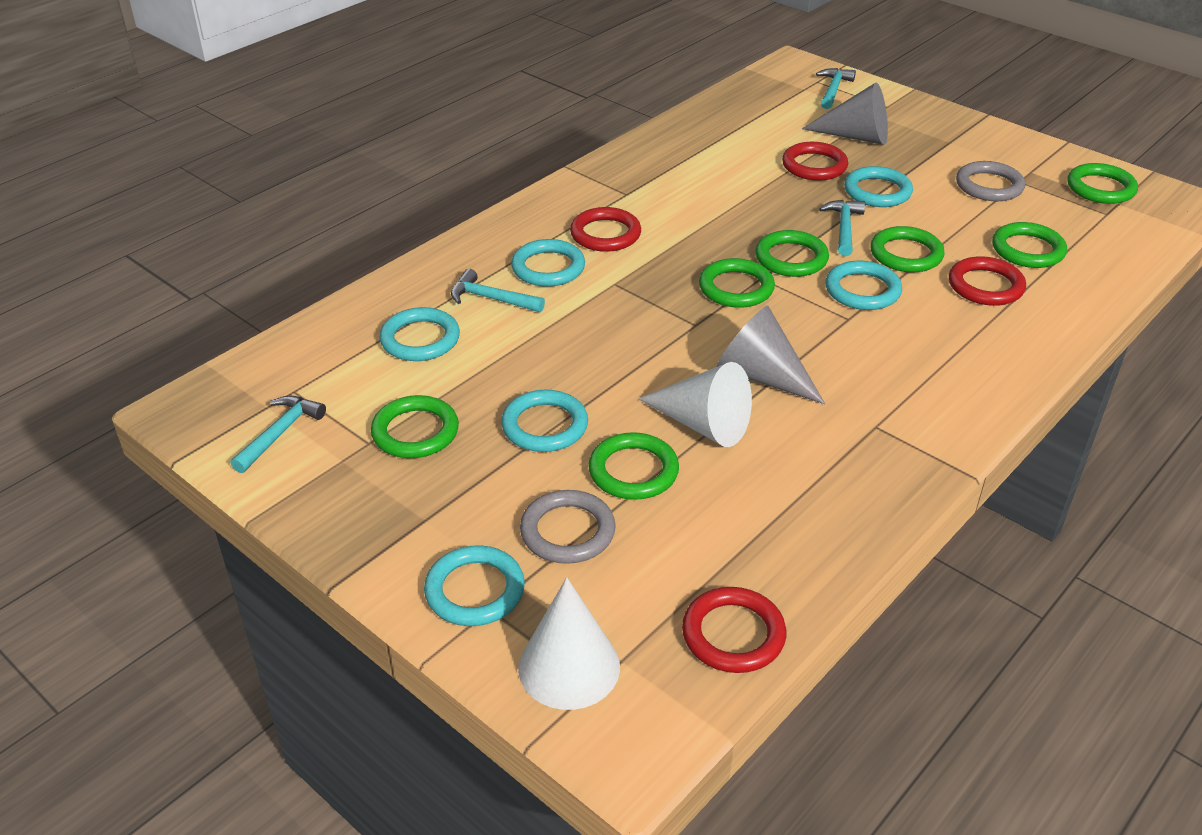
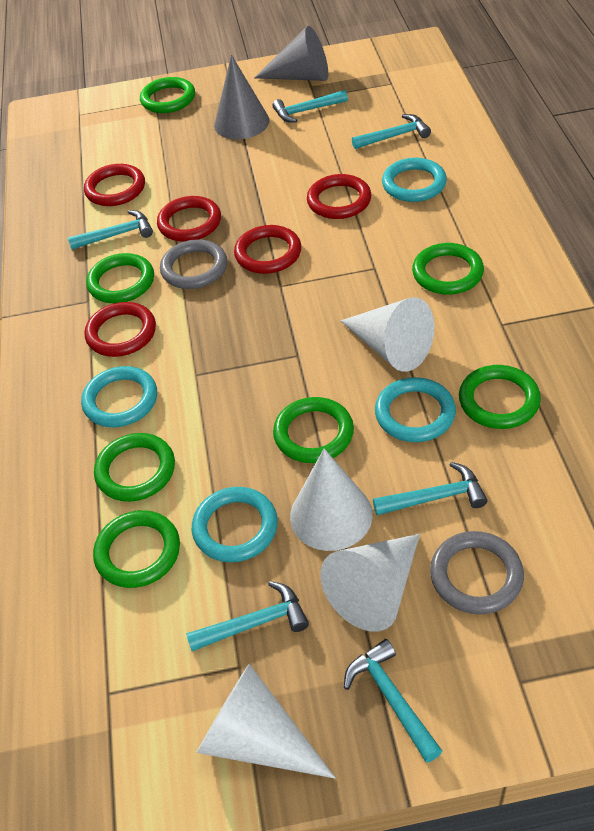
red ring: 4 -> 5
turquoise hammer: 4 -> 6
turquoise ring: 6 -> 4
white cone: 2 -> 4

